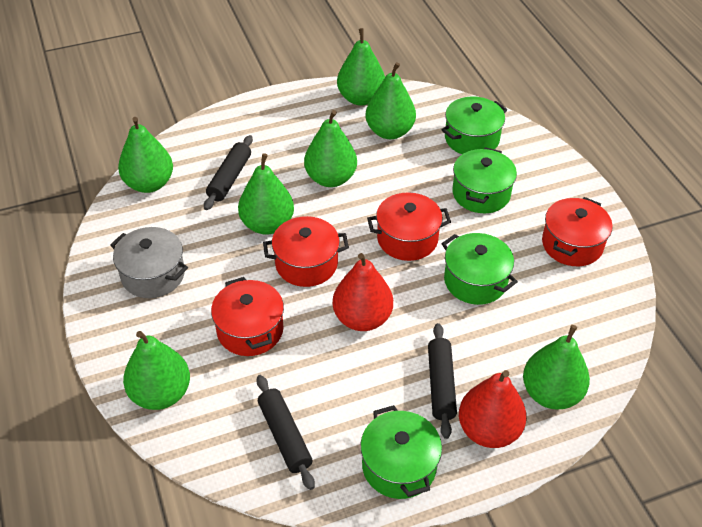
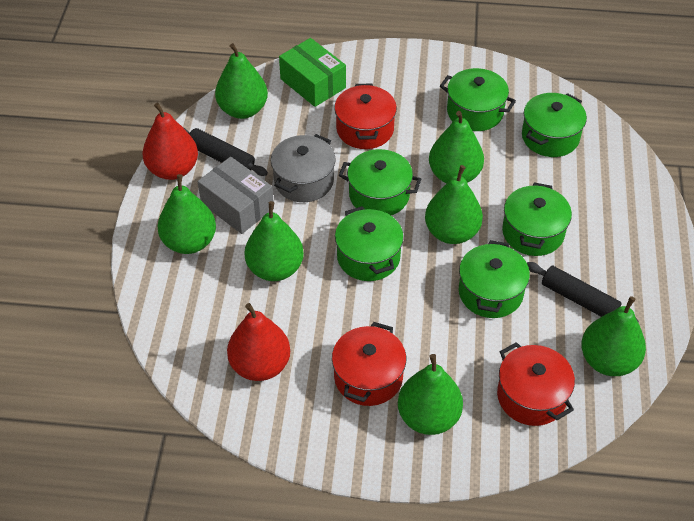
black rolling pin: 3 -> 2
green box: 0 -> 1
green pot: 4 -> 6
grey box: 0 -> 1
red pot: 4 -> 3

